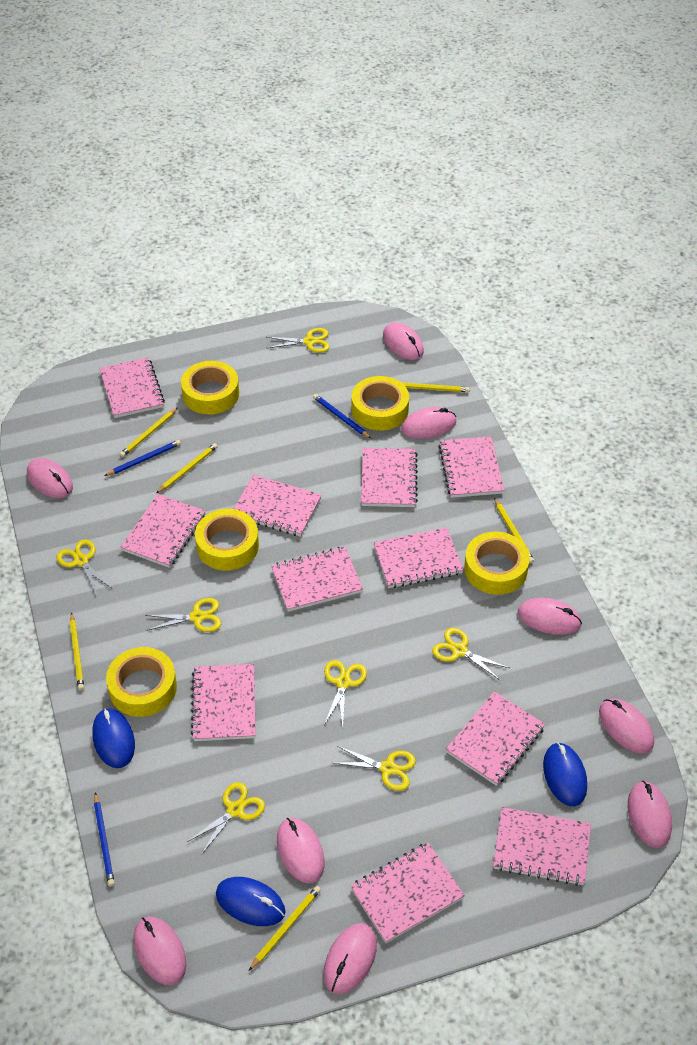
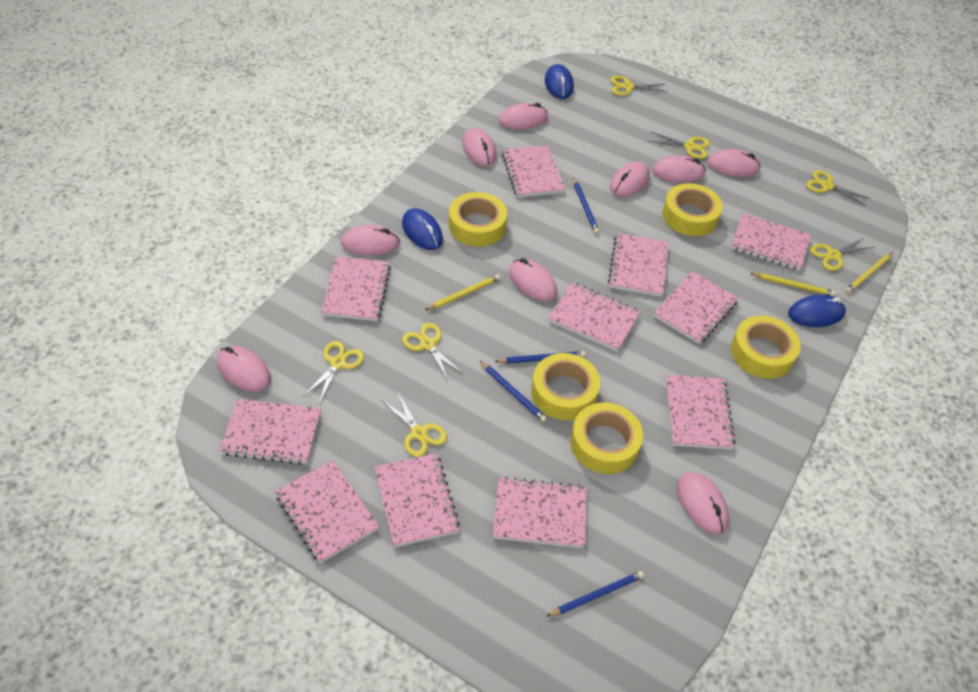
blue pencil: 3 -> 4
yellow pencil: 6 -> 3

